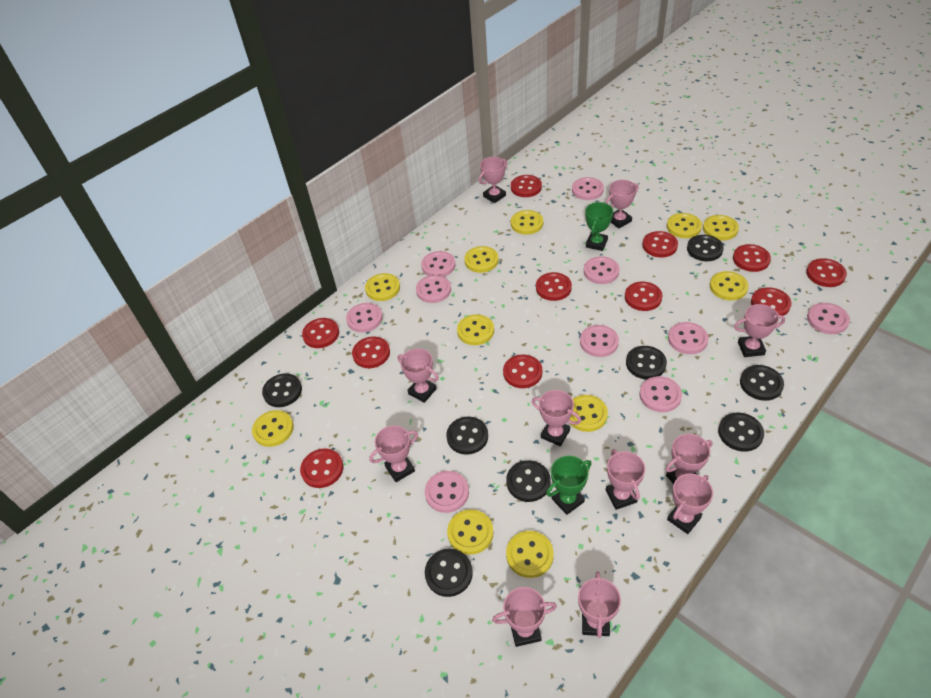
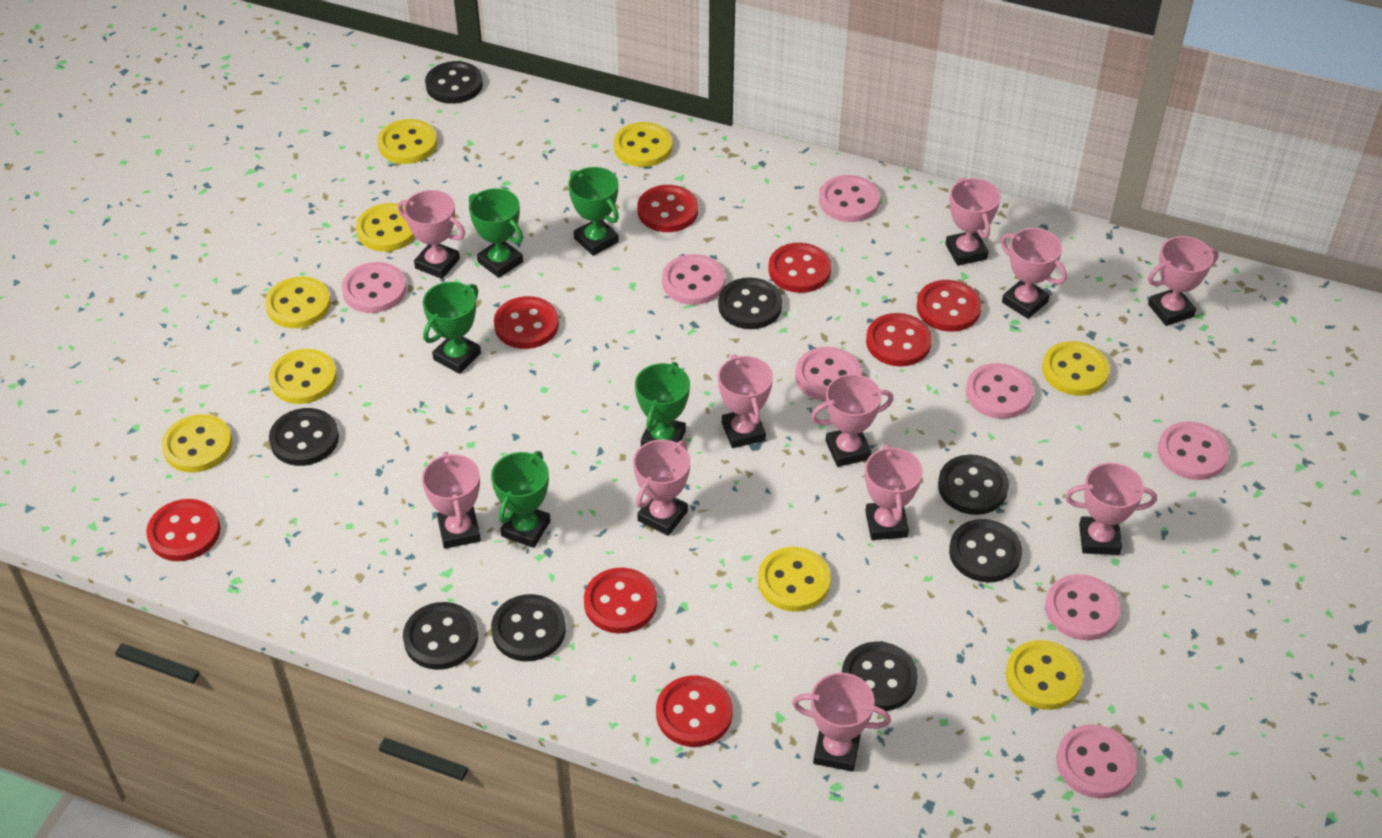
green trophy: 2 -> 5
pink button: 10 -> 8
red button: 11 -> 8
yellow button: 11 -> 9

